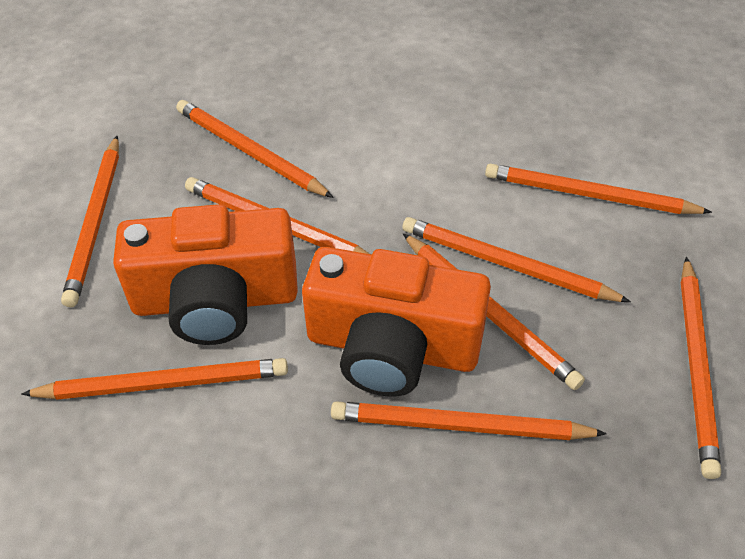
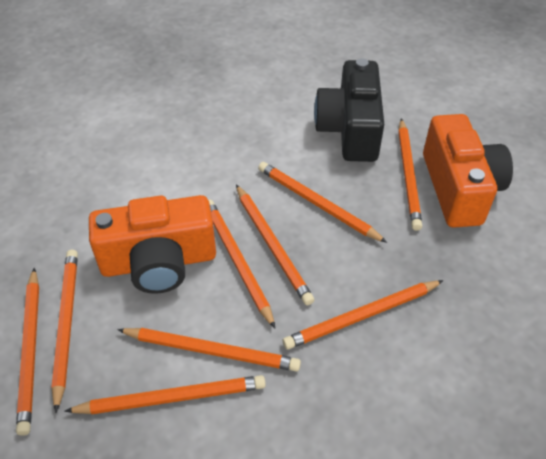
black camera: 0 -> 1

